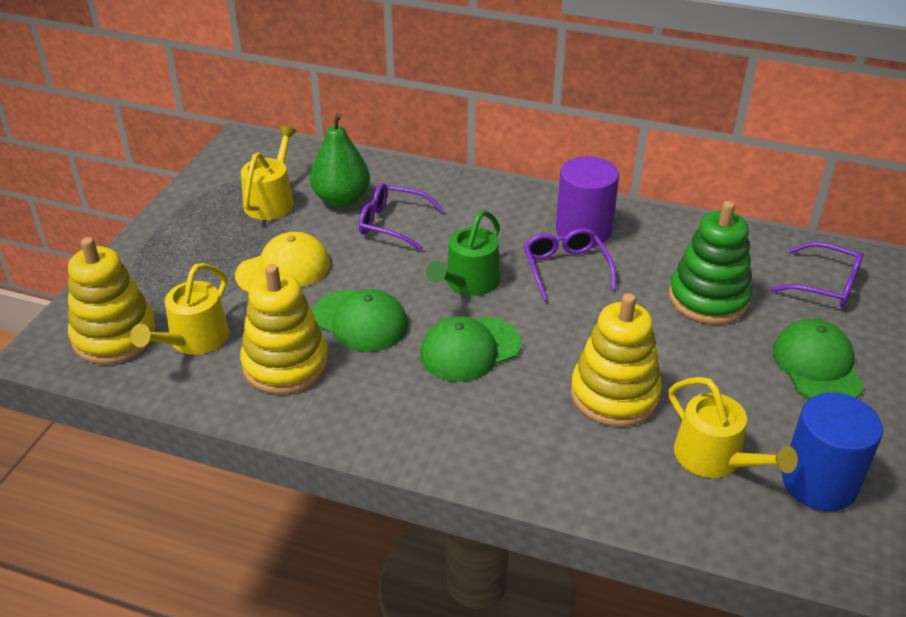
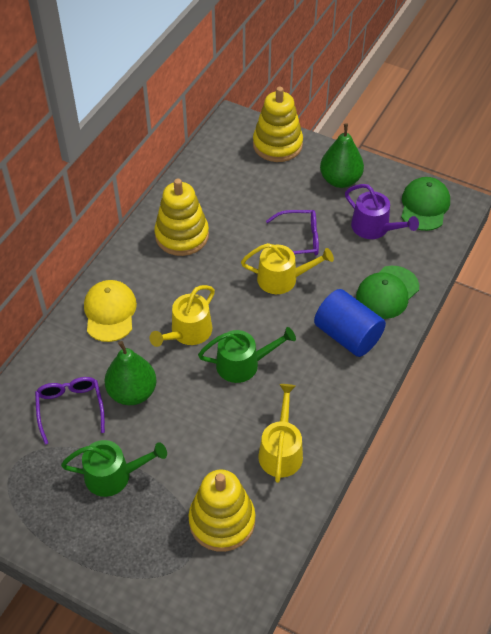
green cap: 3 -> 2
green pear: 1 -> 2
green stacking toy: 1 -> 0
green watering can: 1 -> 2
purple cylinder: 1 -> 0
purple glasses: 3 -> 2
purple watering can: 0 -> 1

